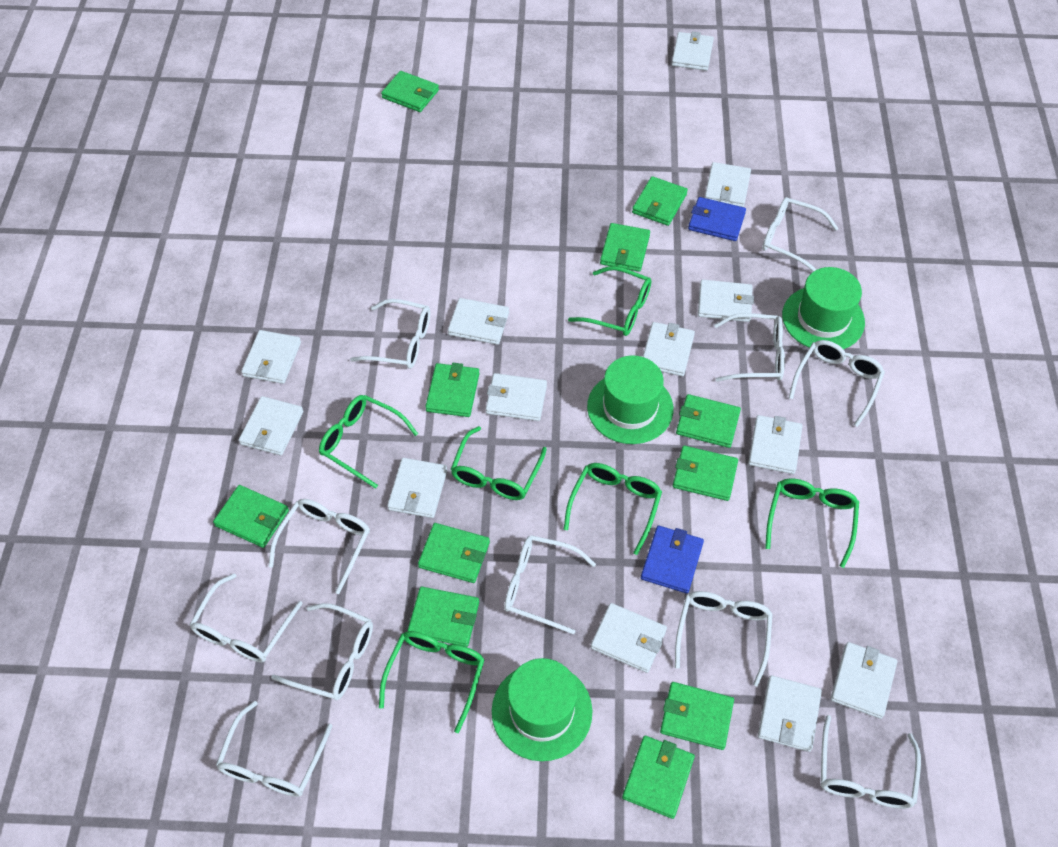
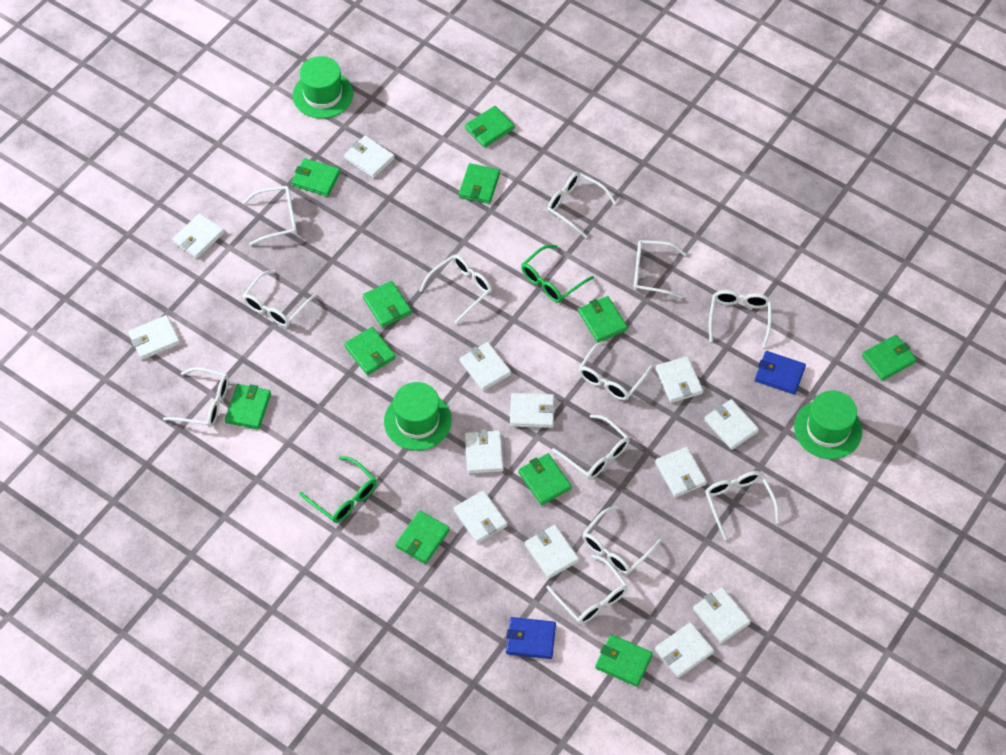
green glasses: 6 -> 2
white glasses: 11 -> 12

